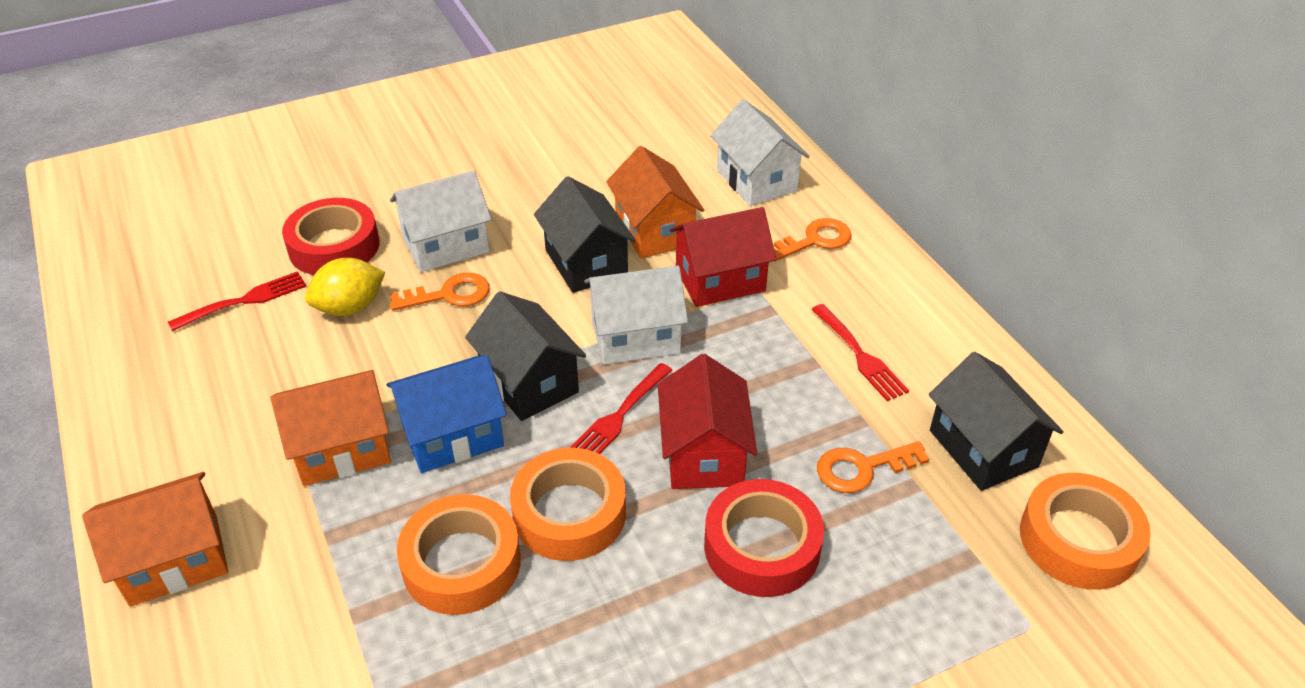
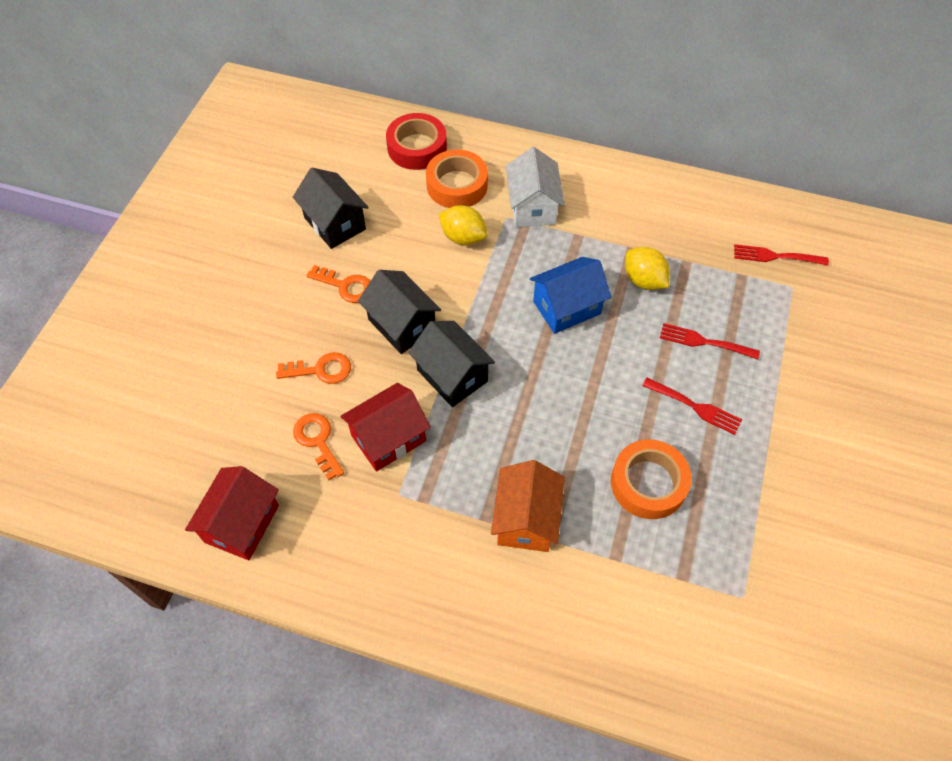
orange house: 3 -> 1
orange tape: 3 -> 2
red tape: 2 -> 1
white house: 3 -> 1
yellow lemon: 1 -> 2

